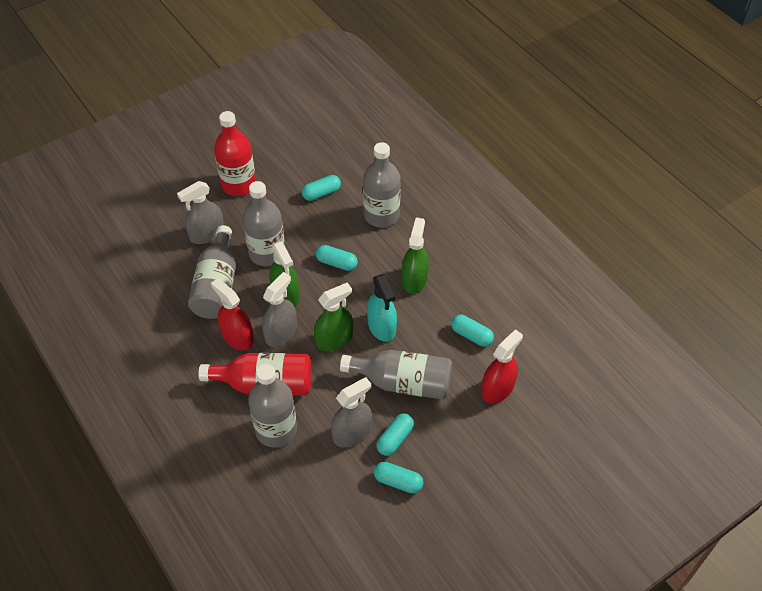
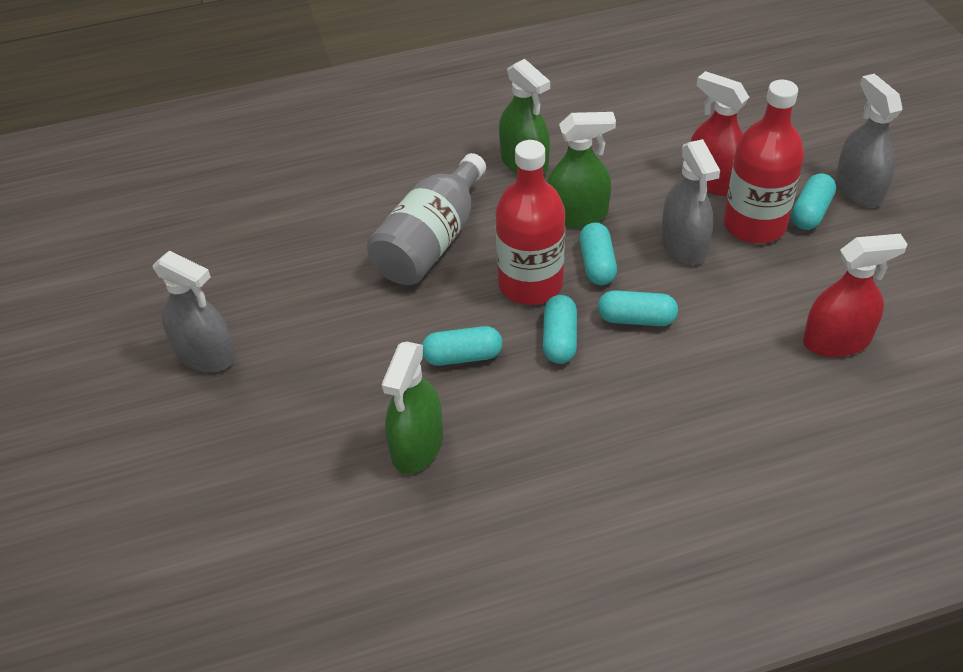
grey bottle: 5 -> 1
turquoise spray bottle: 1 -> 0

